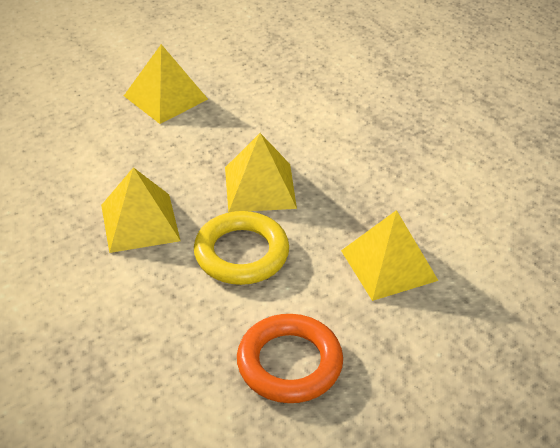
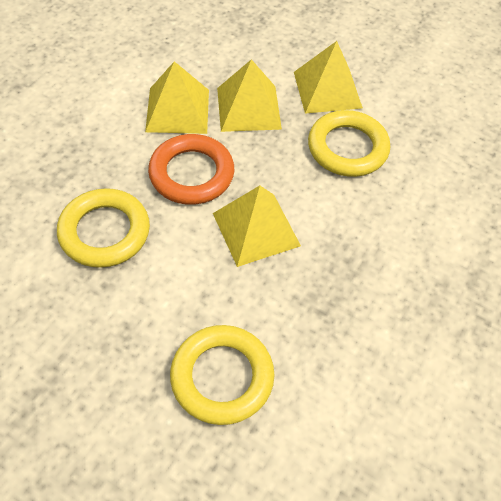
yellow ring: 1 -> 3

